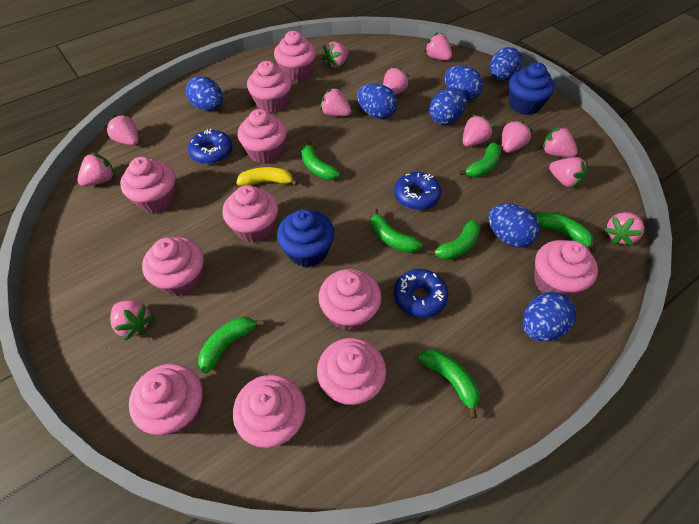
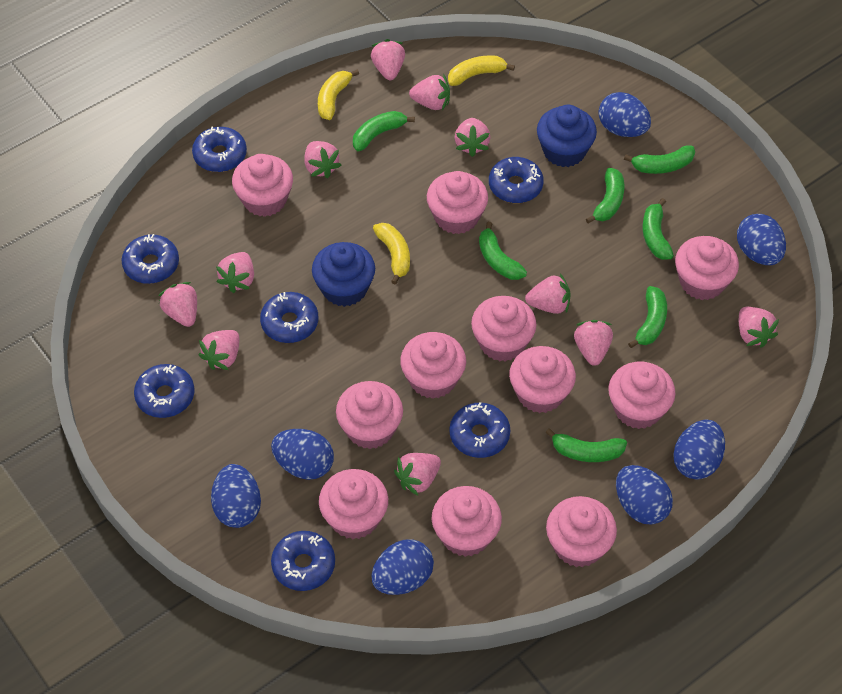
blue donut: 3 -> 7
pink strawberry: 12 -> 11
yellow banana: 1 -> 3

